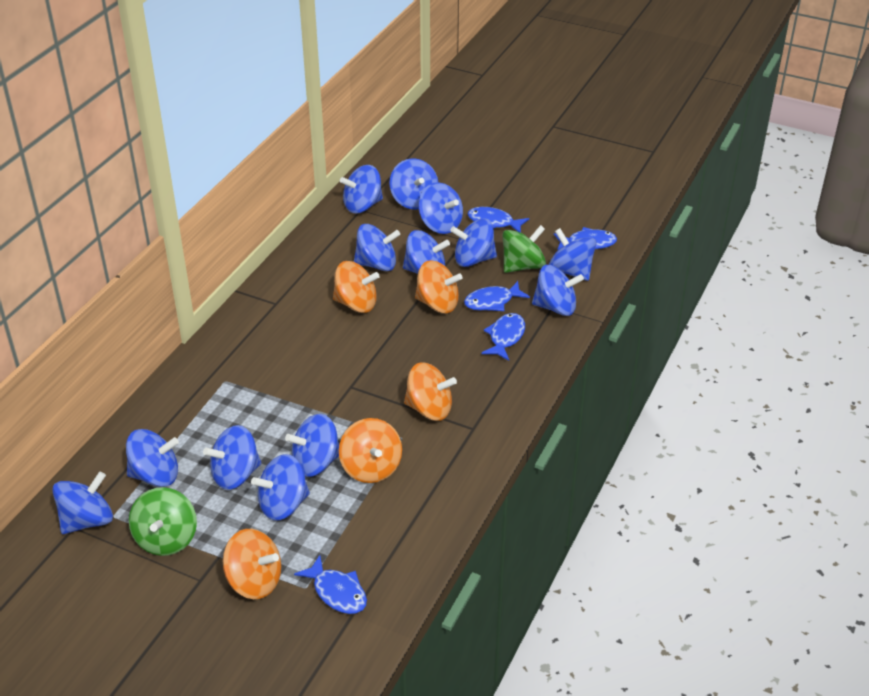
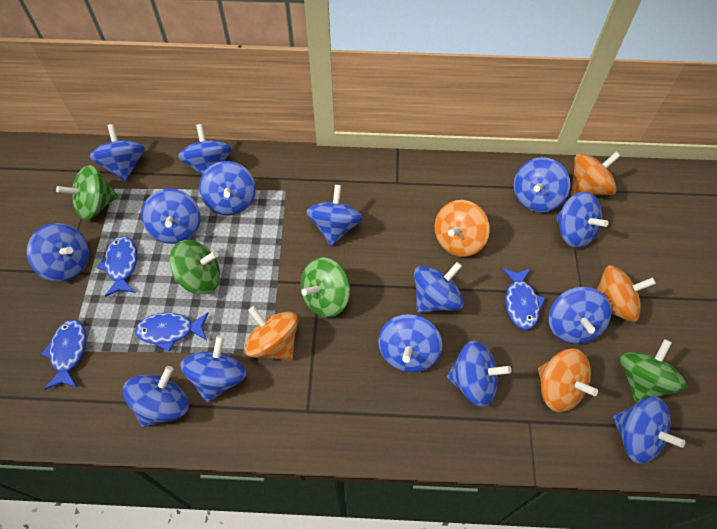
blue fish: 5 -> 4
blue spinning top: 13 -> 15
green spinning top: 2 -> 4

